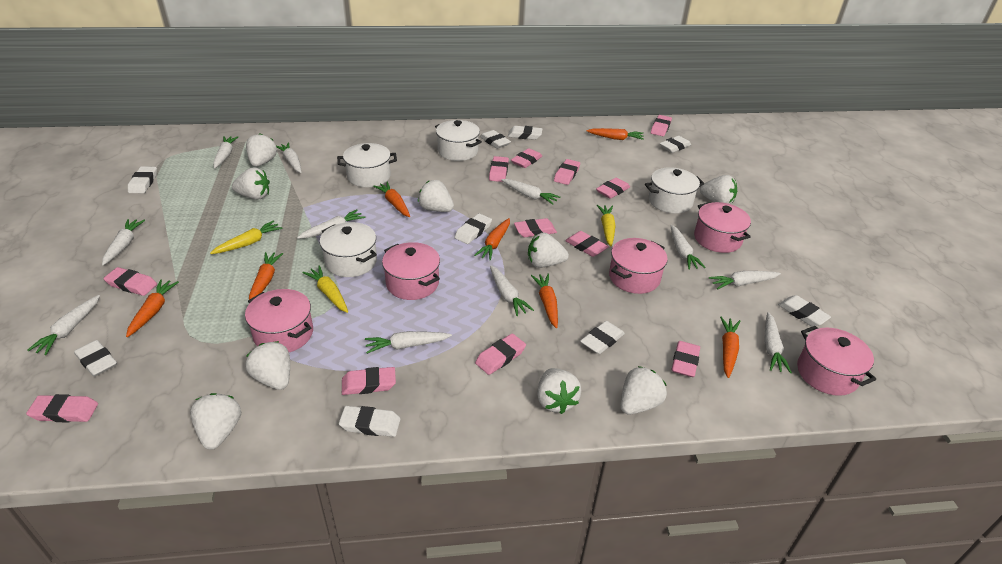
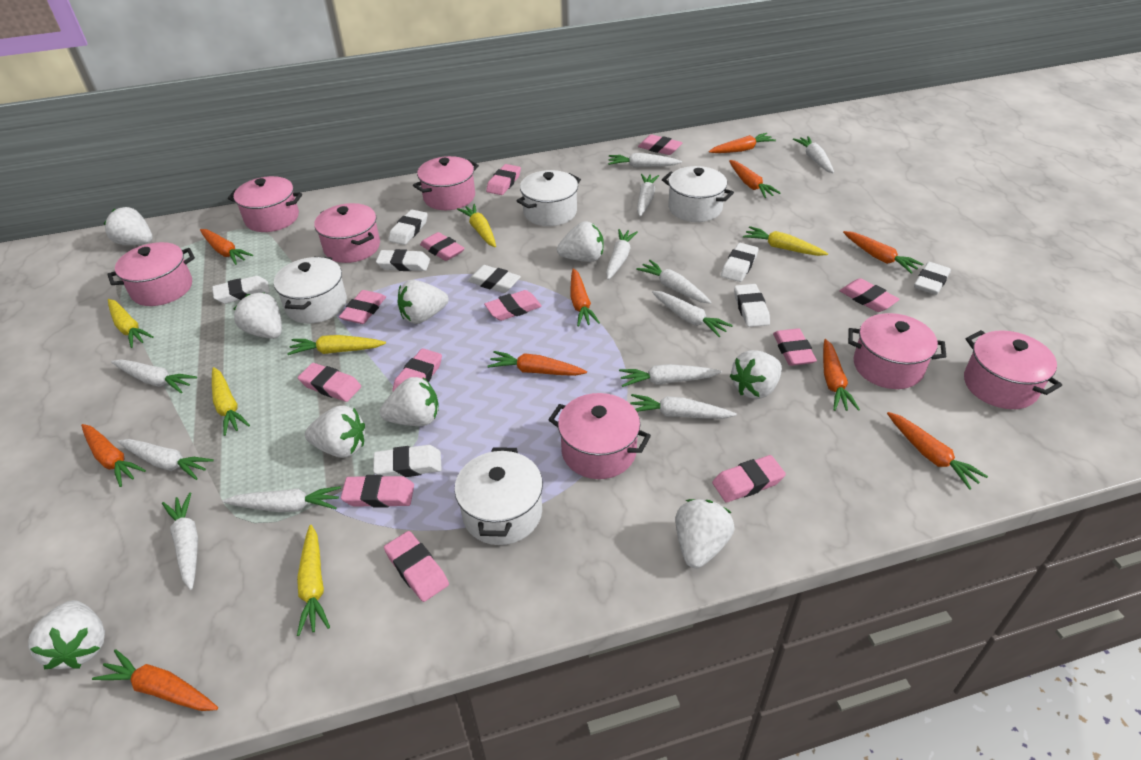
orange carrot: 7 -> 10
pink pot: 5 -> 7
white carrot: 11 -> 12
white eraser: 9 -> 8
yellow carrot: 3 -> 6

